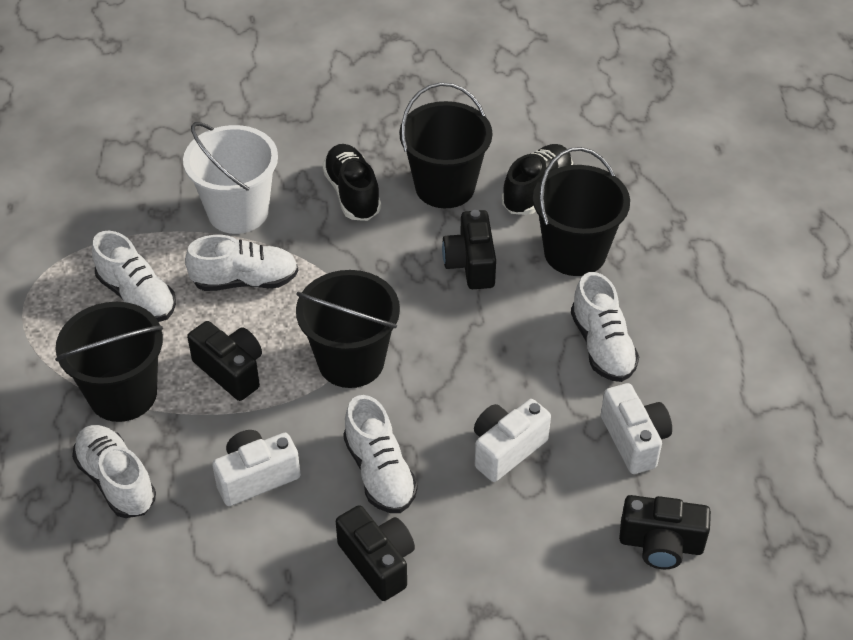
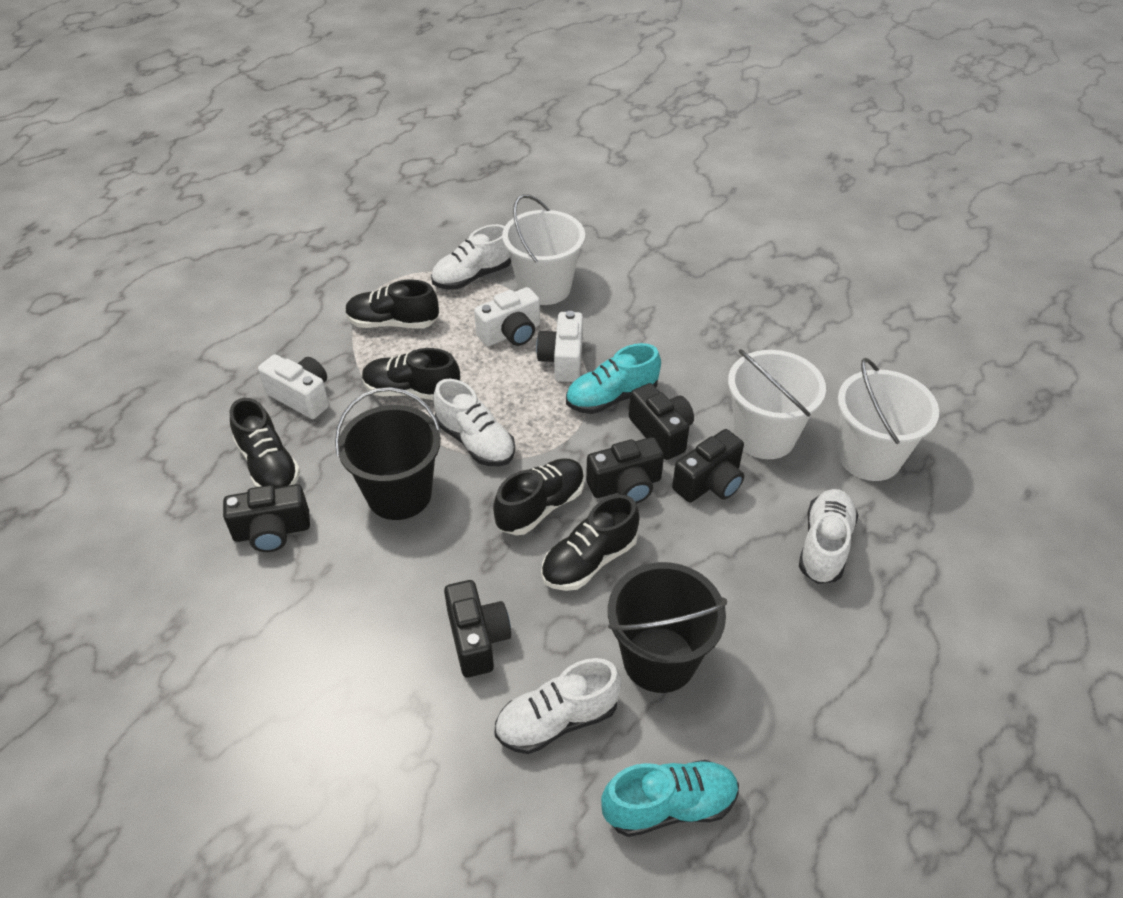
black bucket: 4 -> 2
black camera: 4 -> 5
black shoe: 2 -> 5
turquoise shoe: 0 -> 2
white bucket: 1 -> 3
white shoe: 5 -> 4

